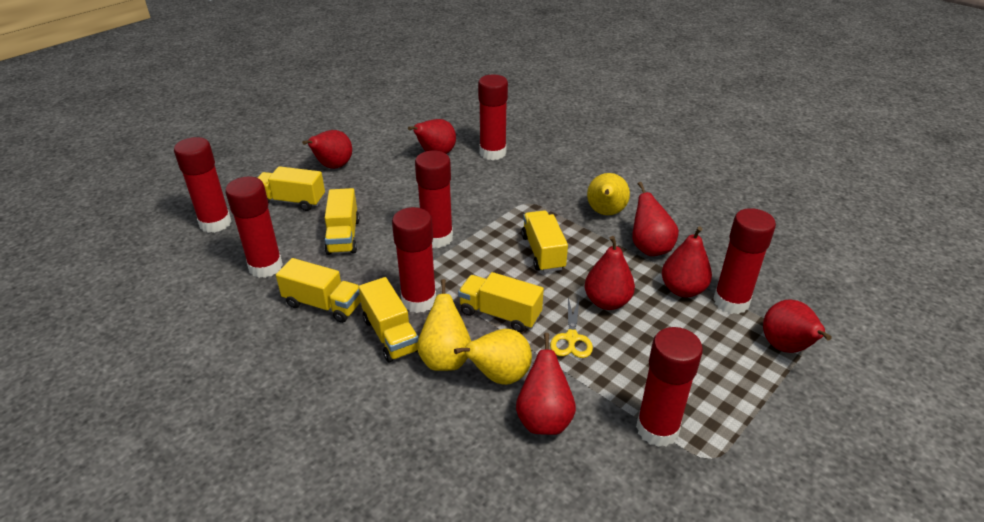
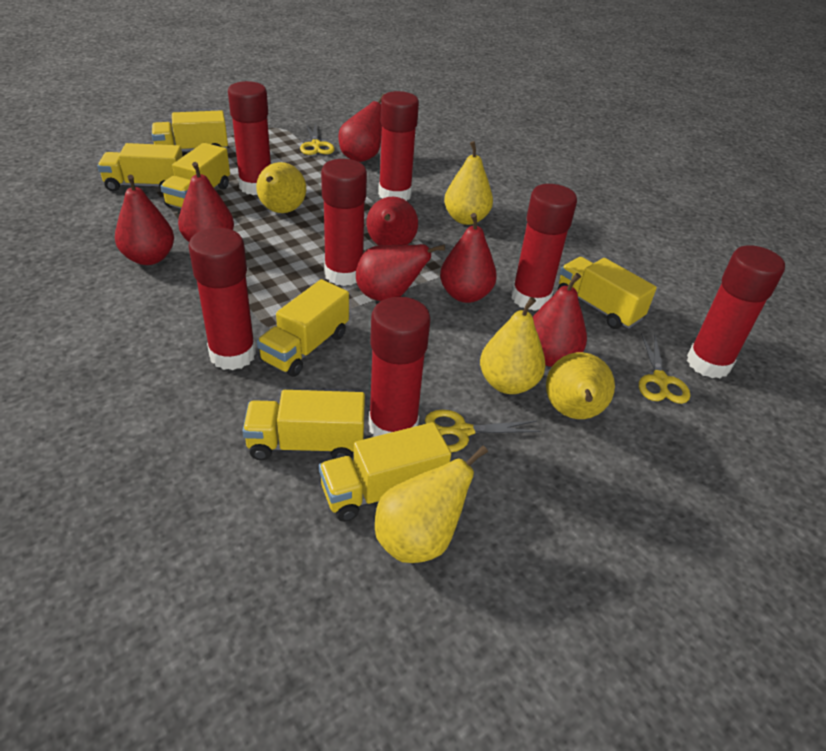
yellow pear: 3 -> 5
yellow scissors: 1 -> 3
yellow truck: 6 -> 7

